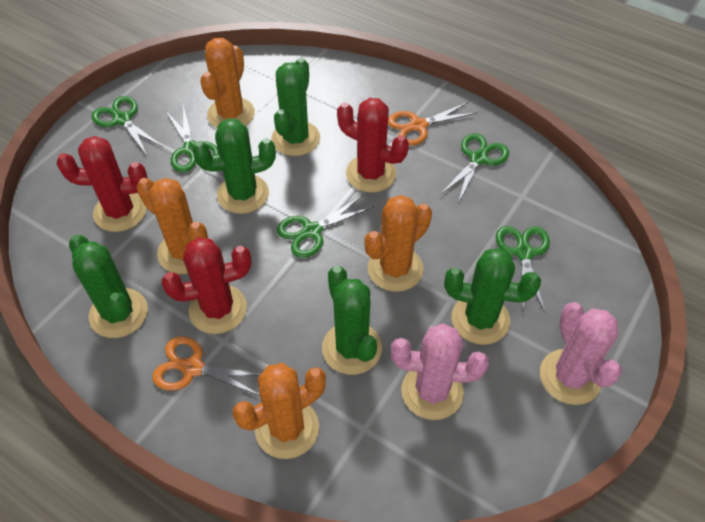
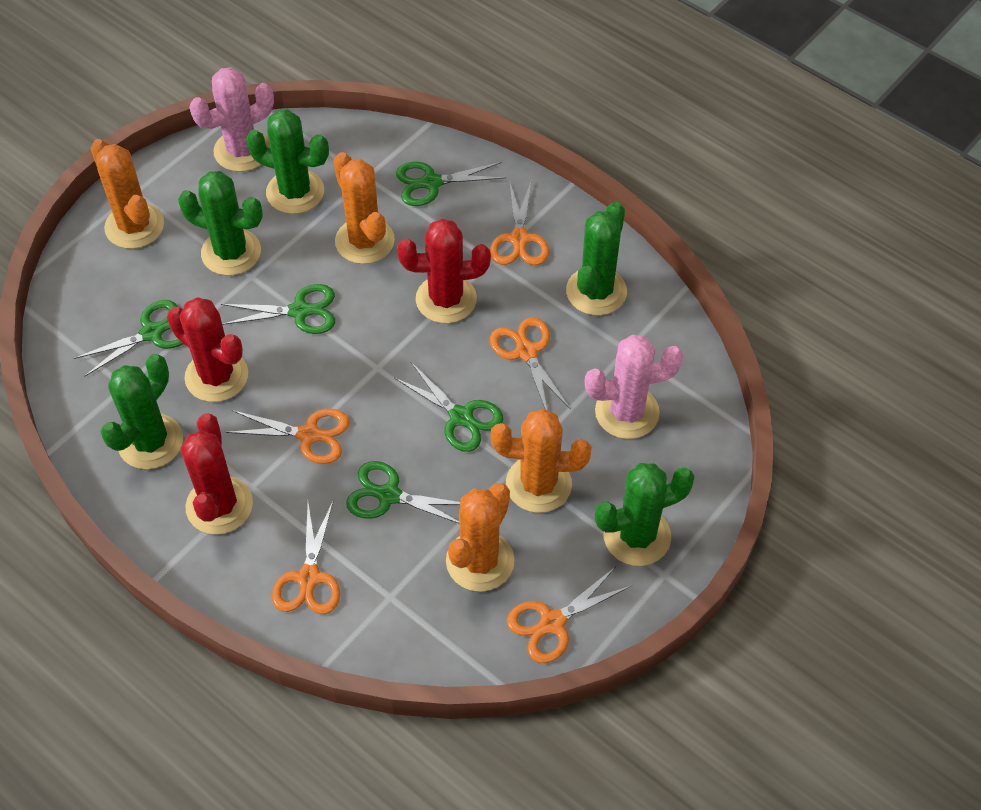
orange scissors: 2 -> 5

